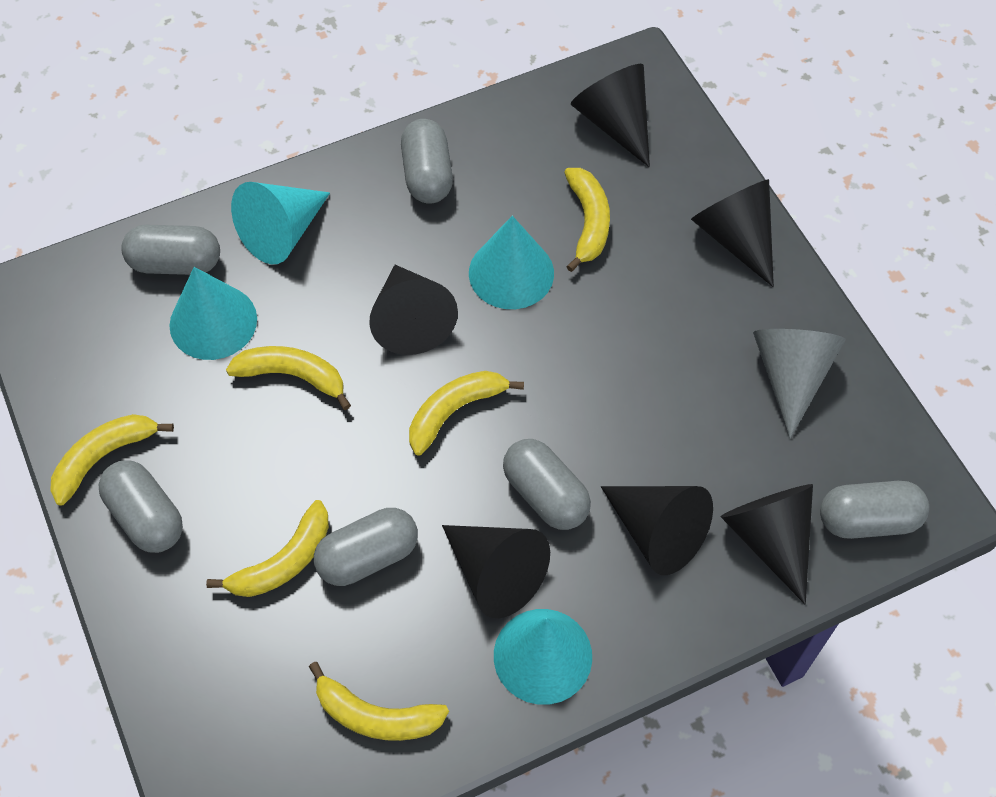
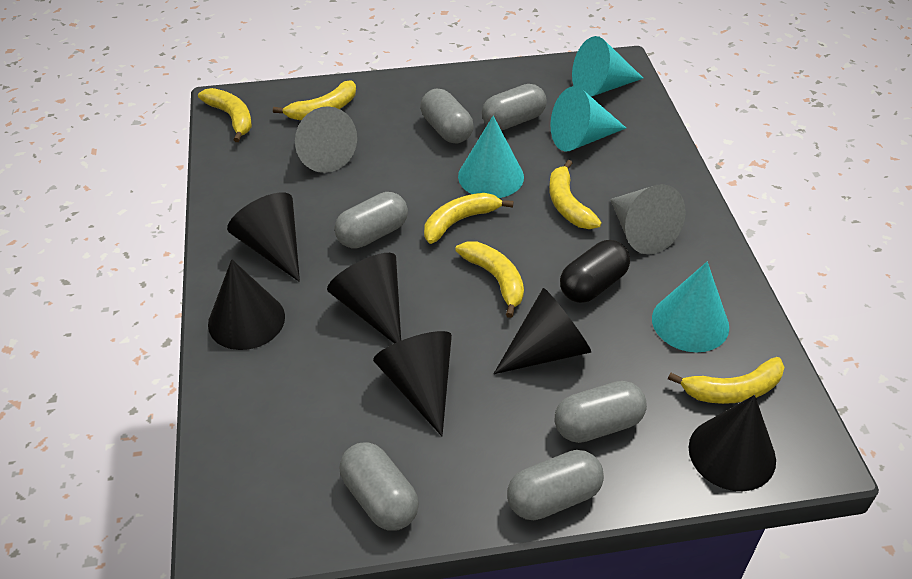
black capsule: 0 -> 1
grey cone: 1 -> 2

